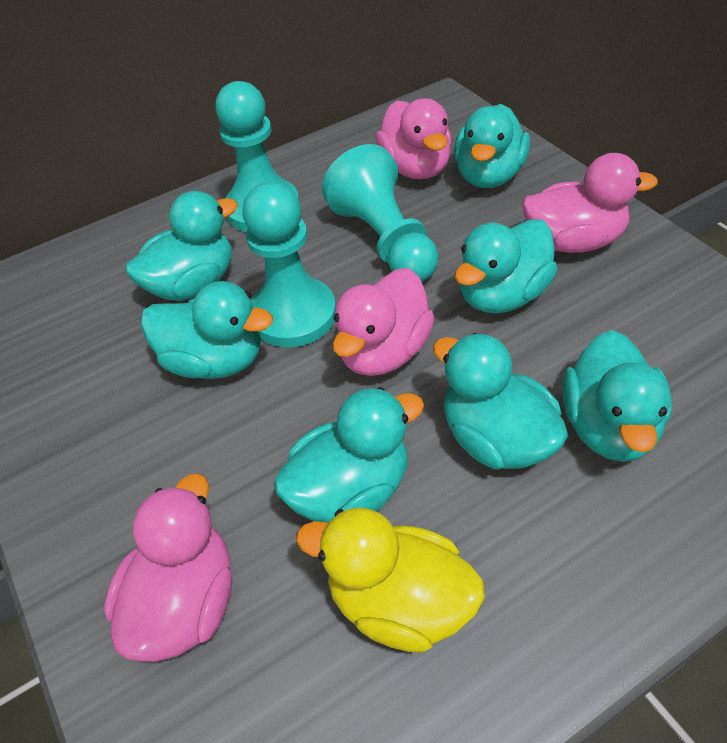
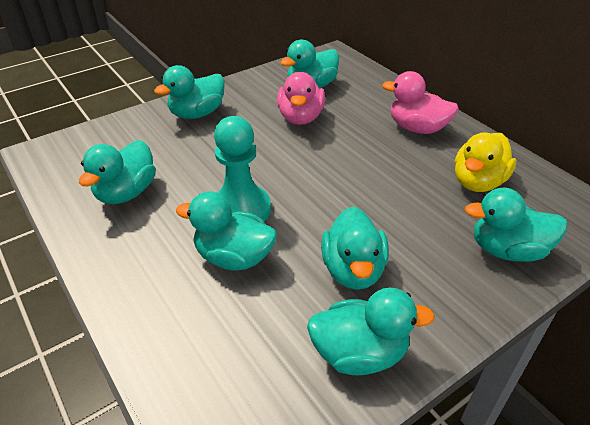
pink duck: 4 -> 2
turquoise pawn: 3 -> 1

